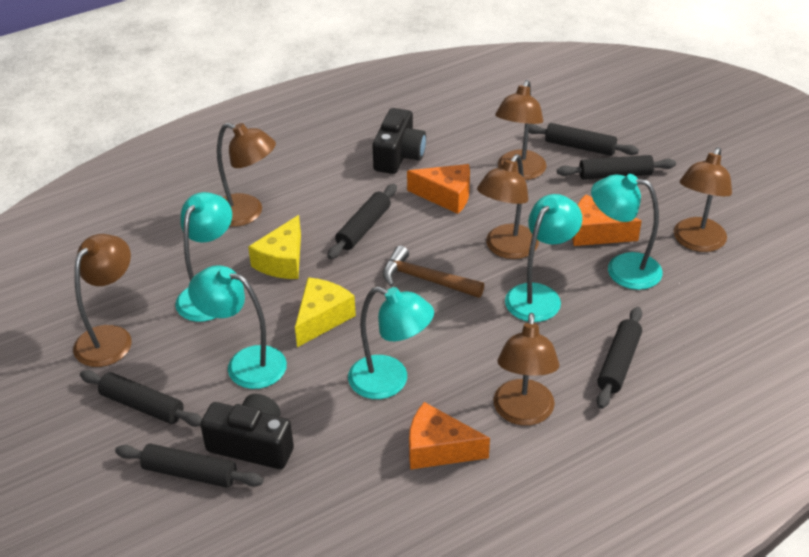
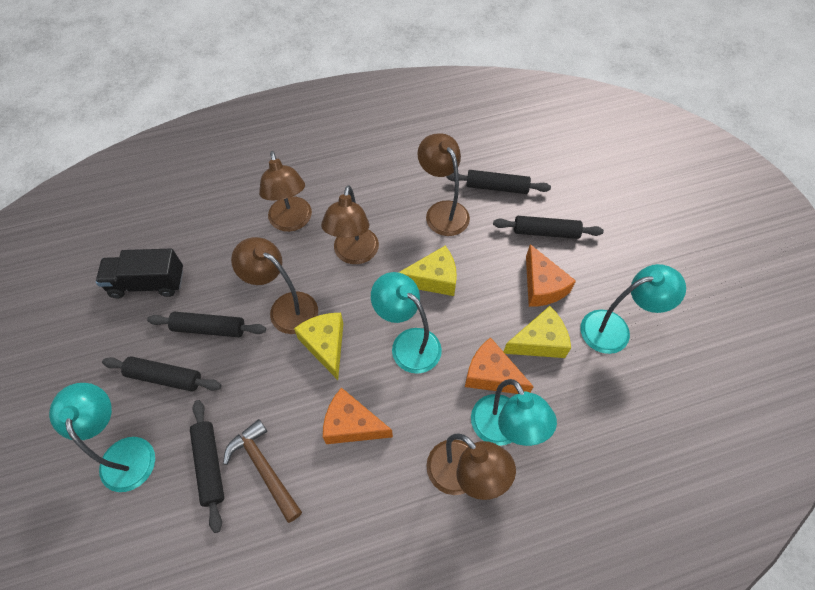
black camera: 2 -> 0
black rolling pin: 6 -> 5
black truck: 0 -> 1
brown lamp: 6 -> 5
turquoise lamp: 5 -> 4
yellow cheese: 2 -> 3

